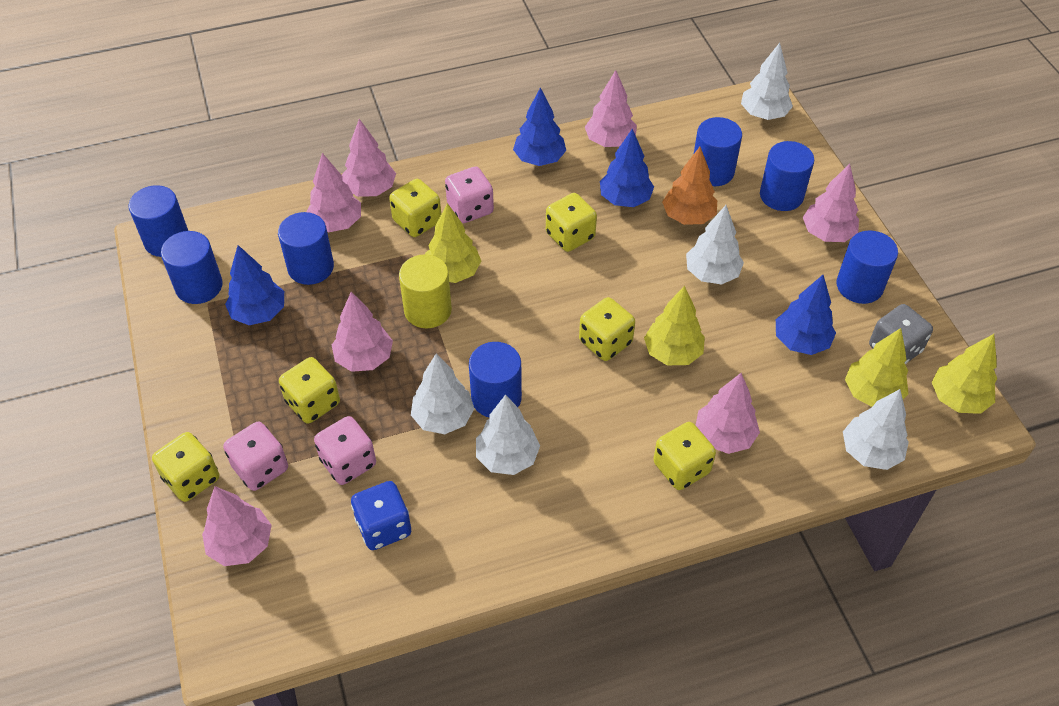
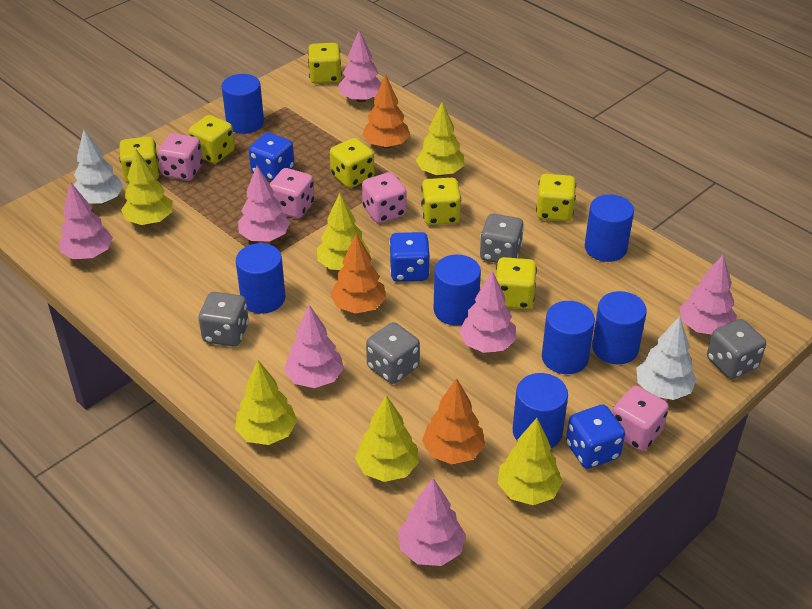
blue dice: 1 -> 3
blue tree: 4 -> 0
grey dice: 1 -> 4
orange tree: 1 -> 3
pink dice: 3 -> 4
white tree: 5 -> 2
yellow cylinder: 1 -> 0
yellow dice: 6 -> 7
yellow tree: 4 -> 6

